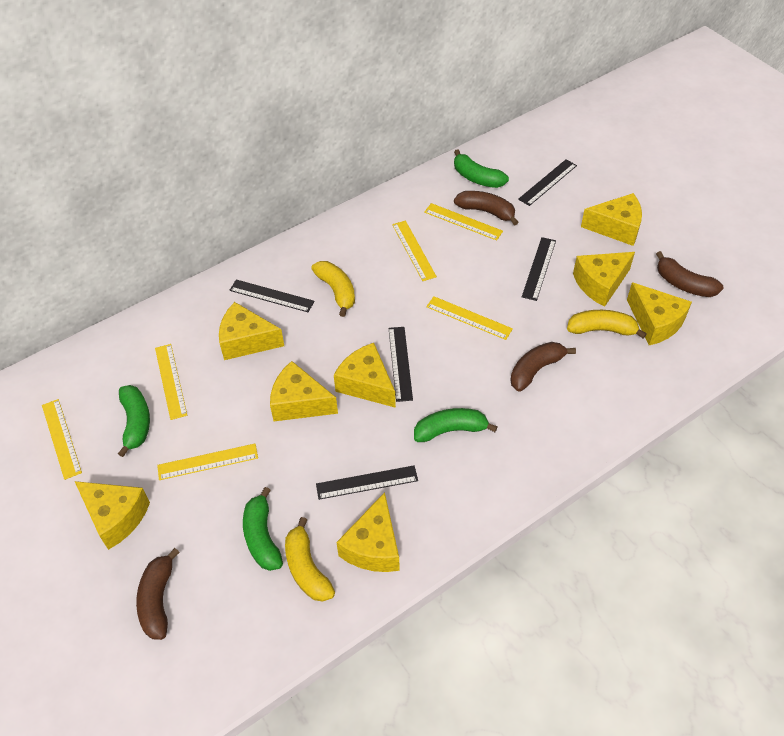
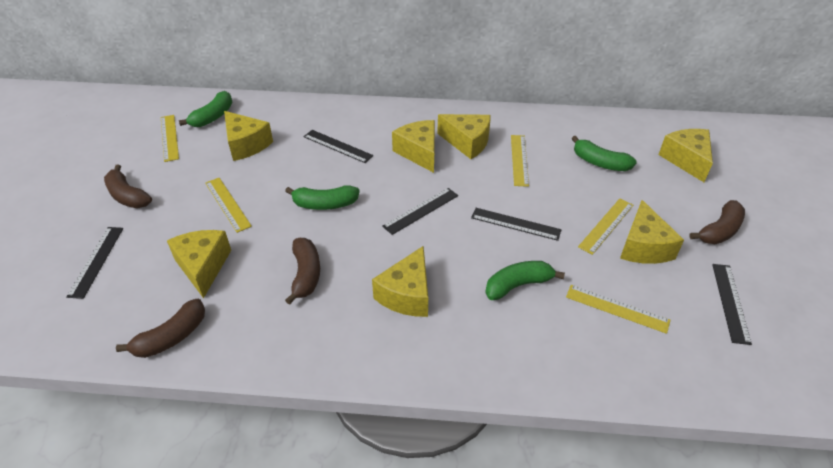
yellow banana: 3 -> 0
yellow cheese: 8 -> 7
yellow ruler: 6 -> 5

